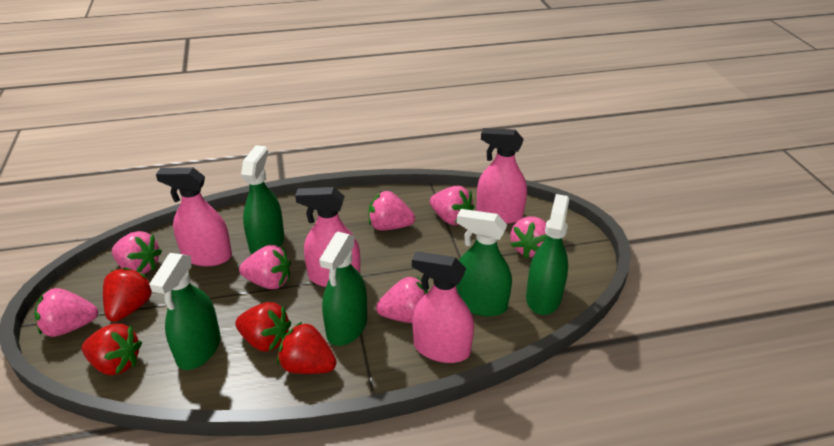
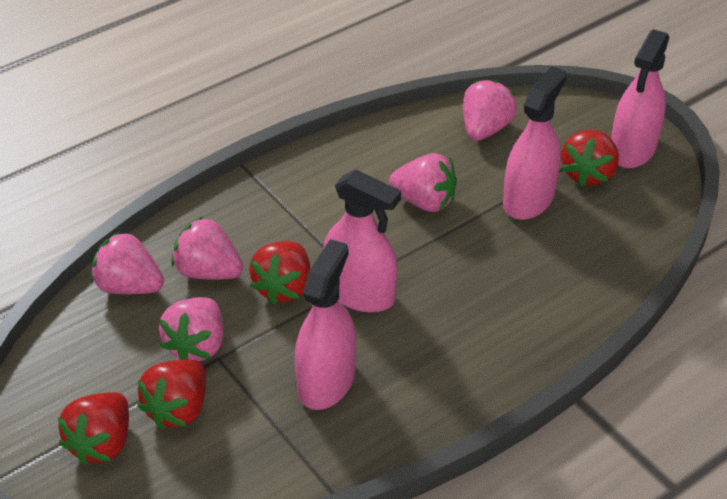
green spray bottle: 5 -> 0
pink strawberry: 7 -> 5

